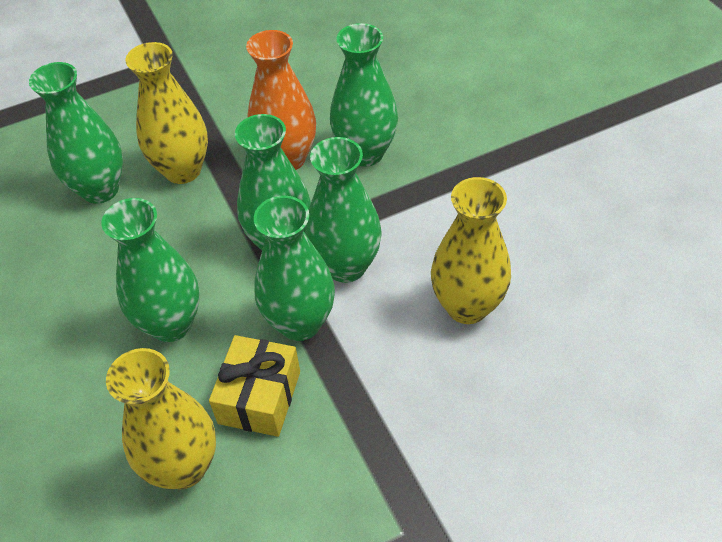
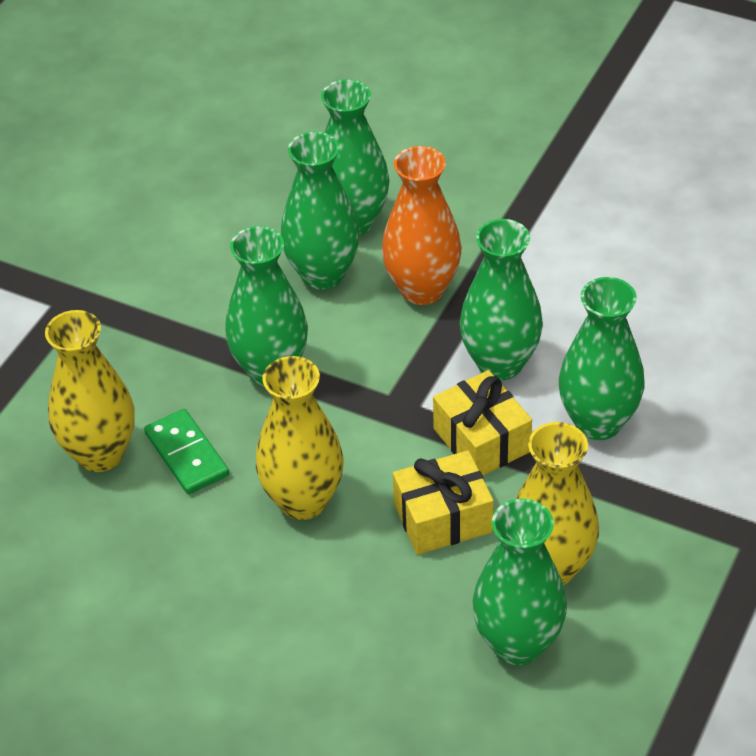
green domino: 0 -> 1
yellow gift: 1 -> 2

